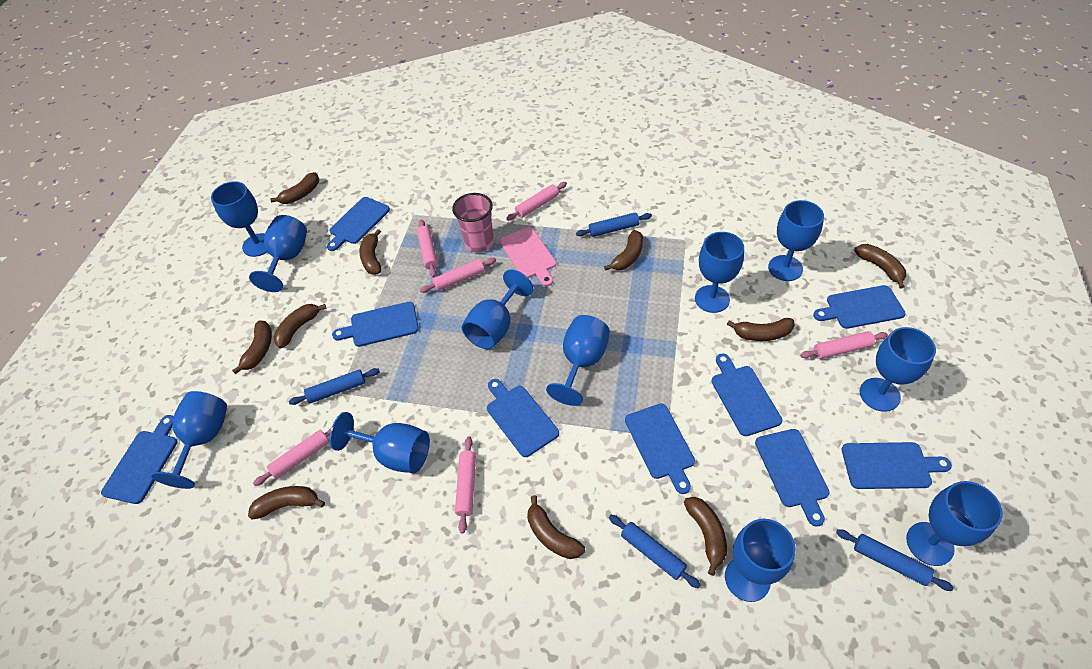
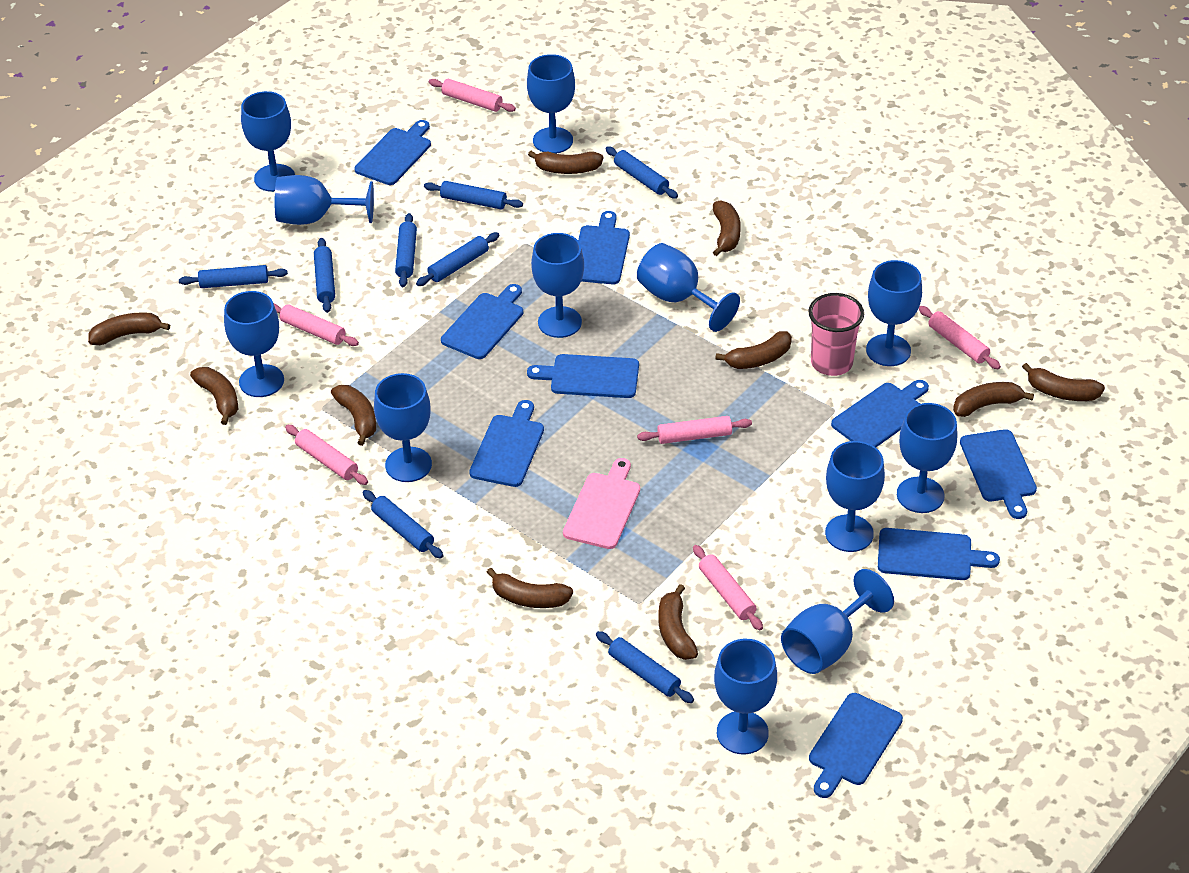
blue goblet: 11 -> 12
blue rolling pin: 4 -> 8

